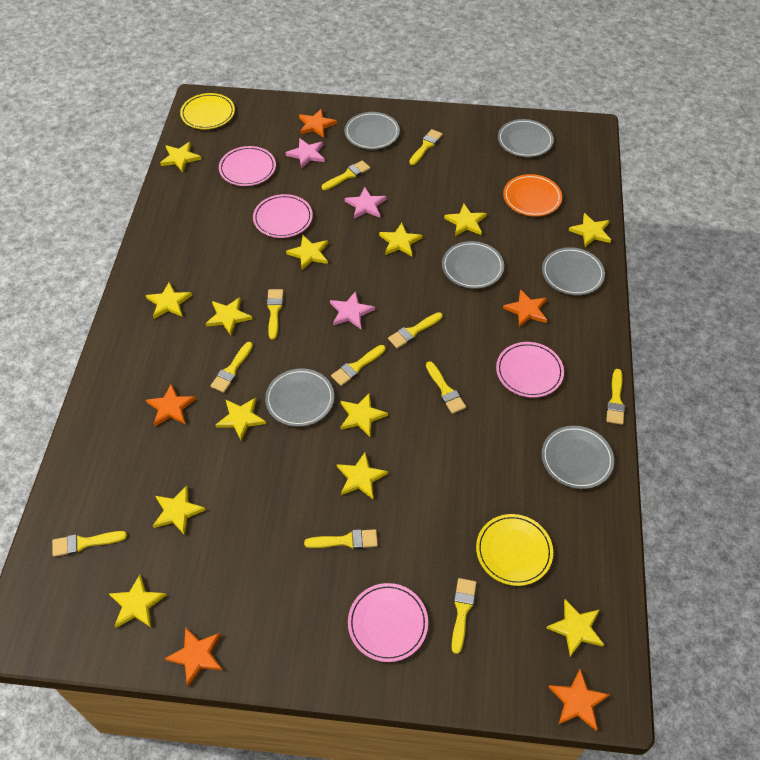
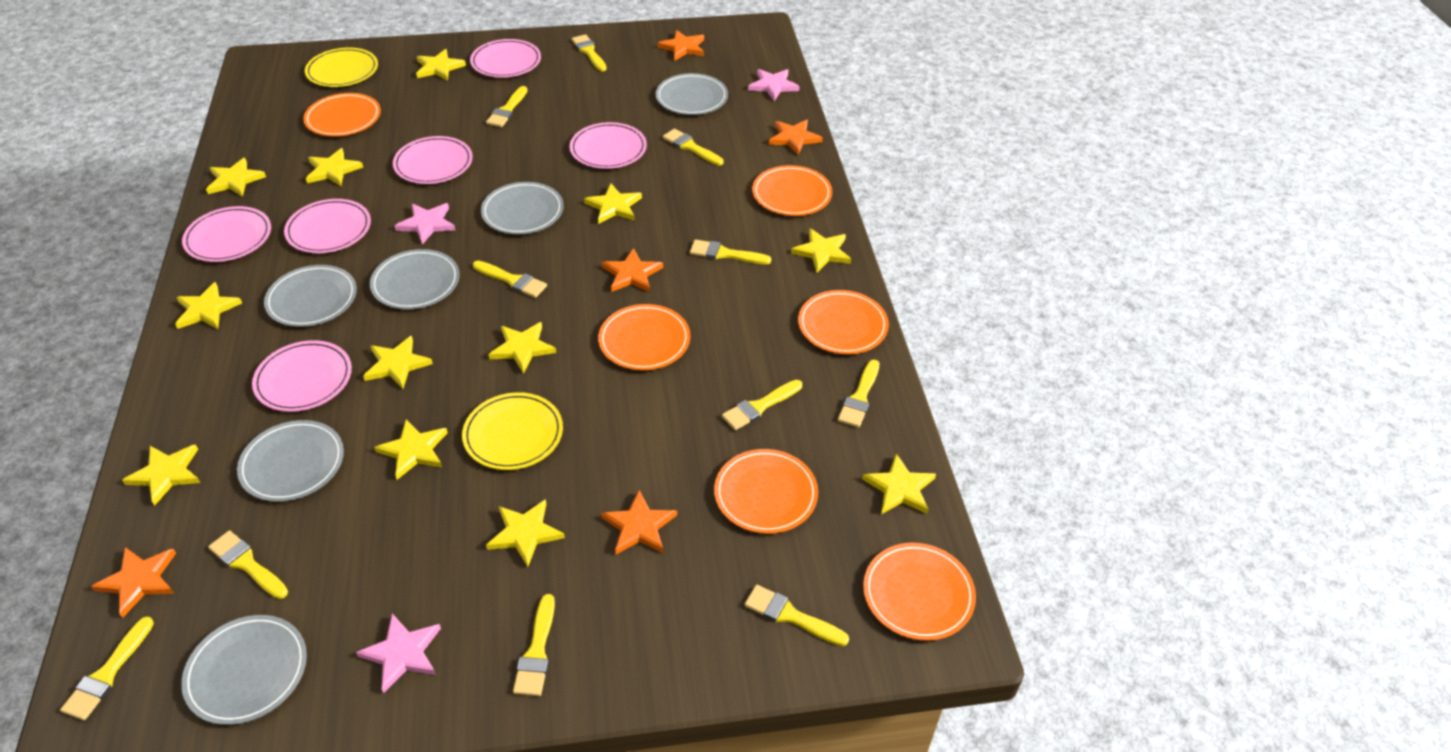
orange plate: 1 -> 6
pink plate: 4 -> 6
yellow star: 13 -> 12

